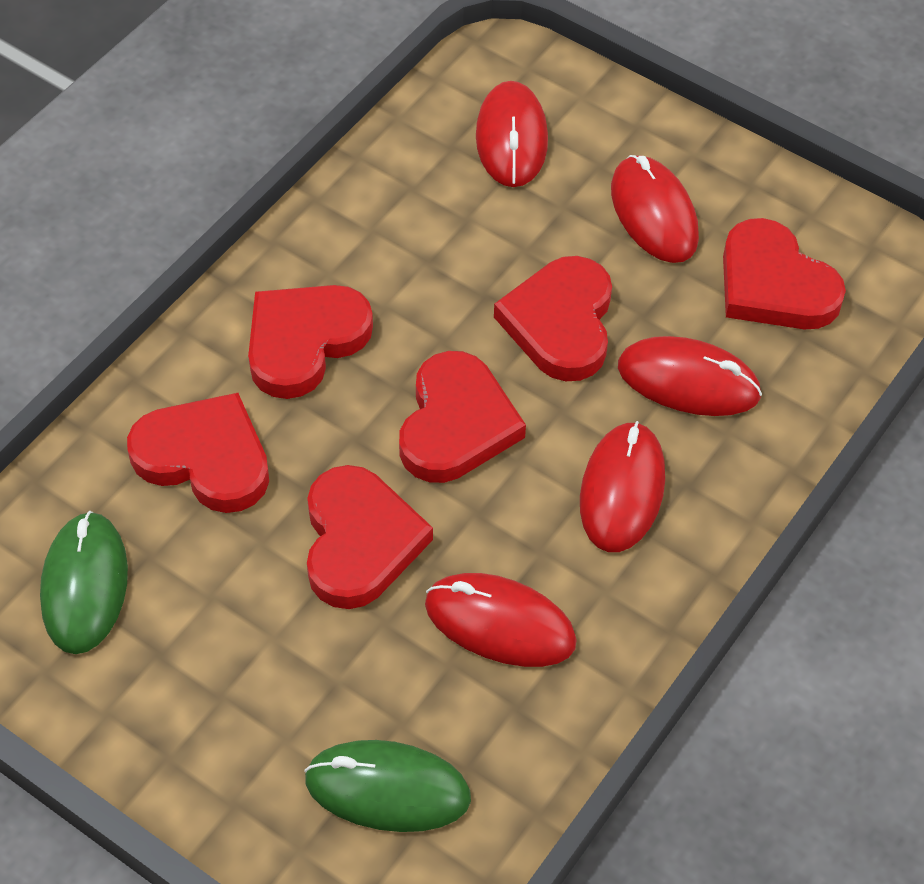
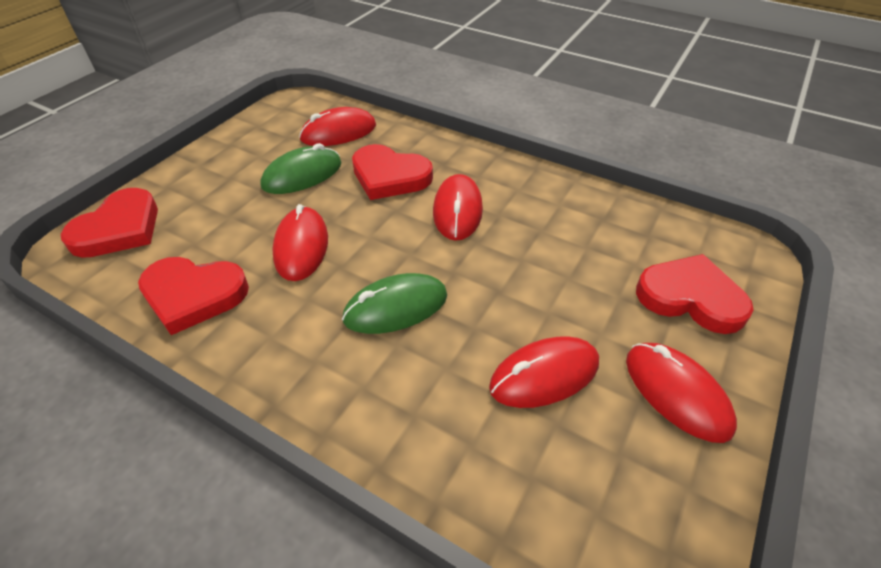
red heart: 6 -> 4

